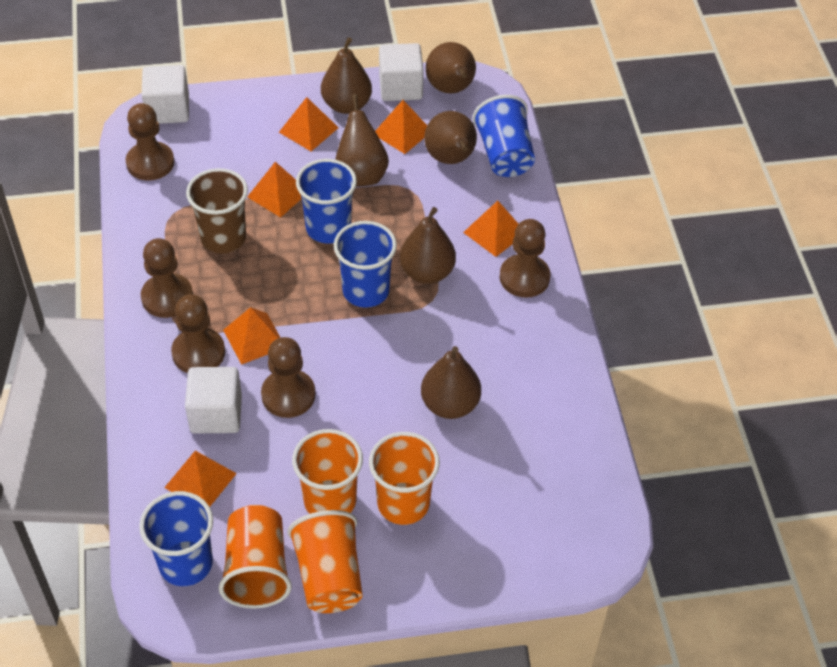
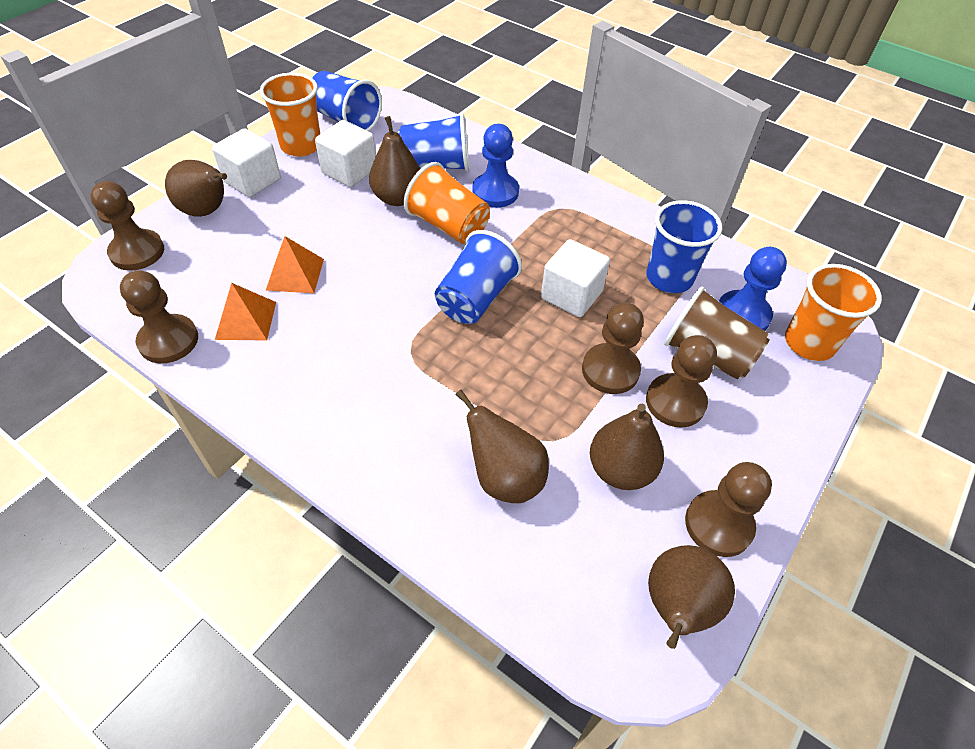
blue pawn: 0 -> 2
brown pear: 6 -> 5
orange cup: 4 -> 3
orange pyramid: 6 -> 2

